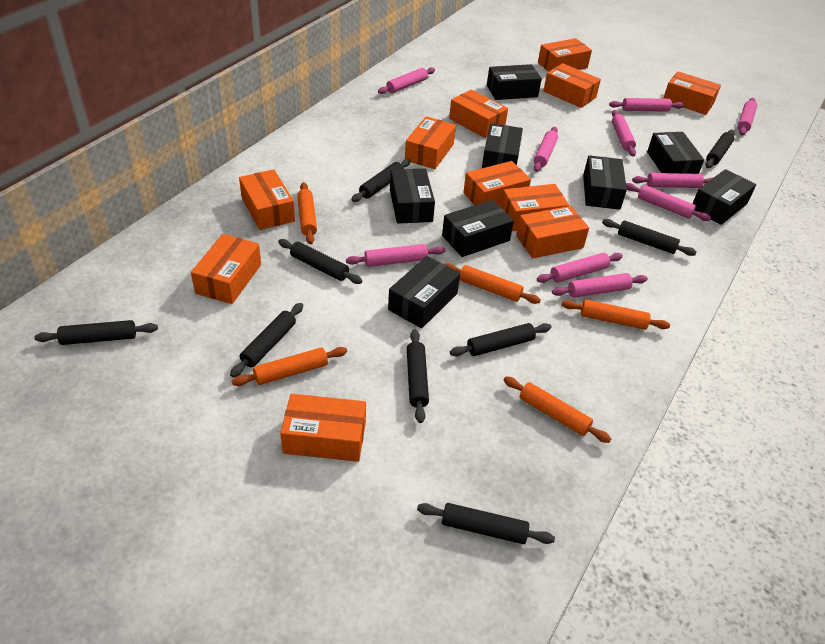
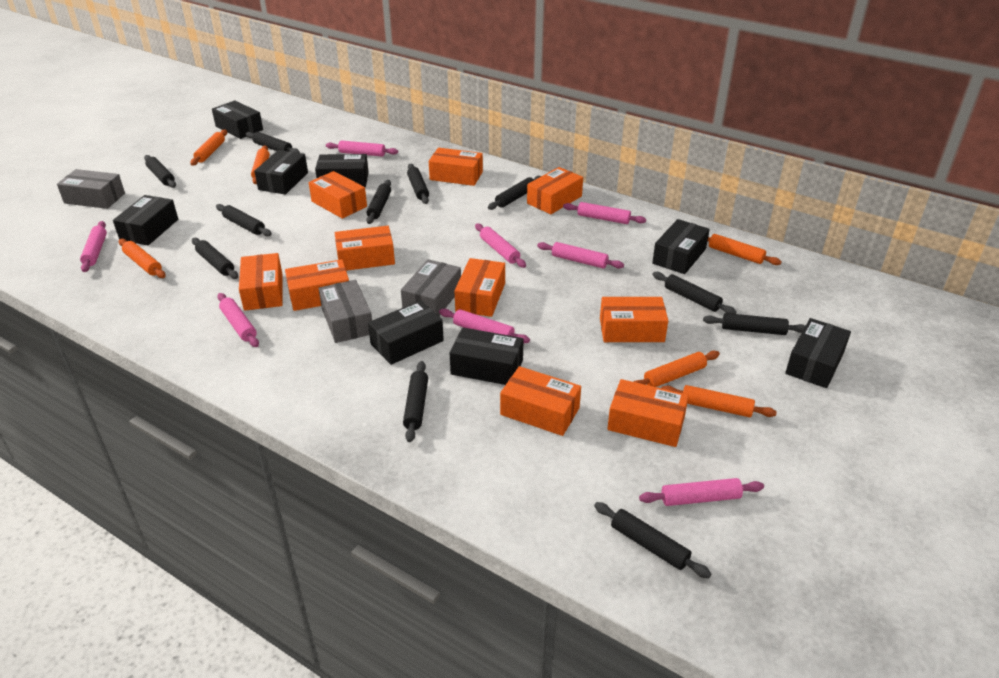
black rolling pin: 9 -> 11
grey box: 0 -> 3
orange box: 11 -> 10
orange rolling pin: 5 -> 6
pink rolling pin: 10 -> 8

